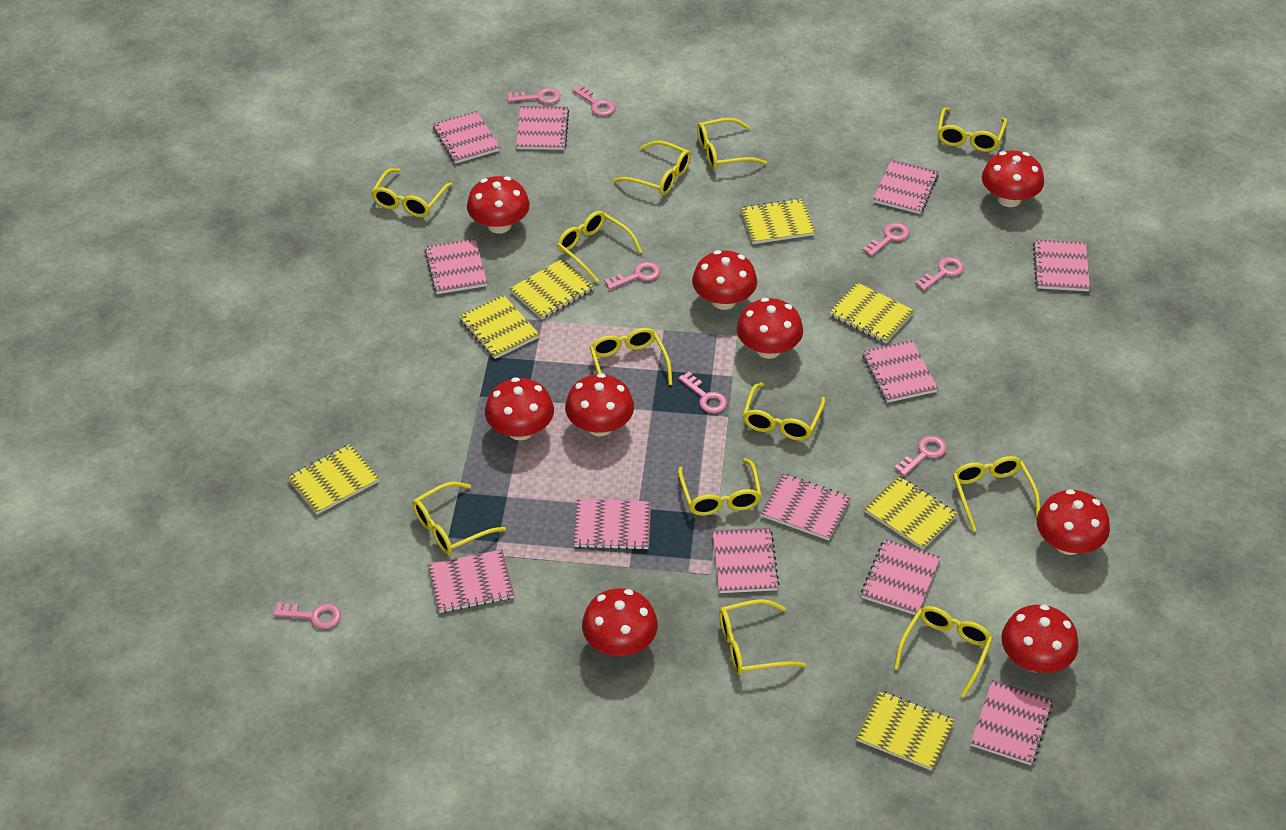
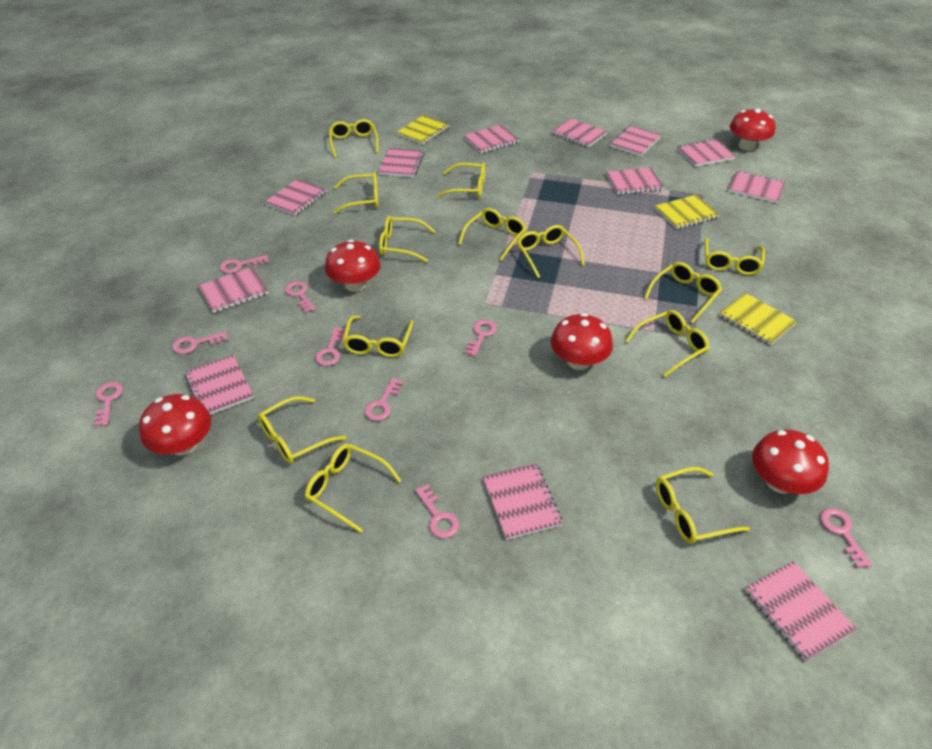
pink key: 8 -> 9
red mushroom: 9 -> 5
yellow glasses: 12 -> 13
yellow notebook: 7 -> 3

